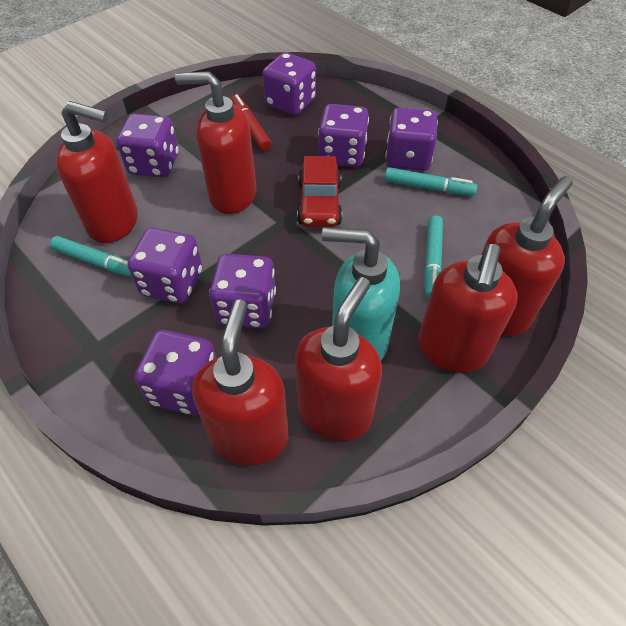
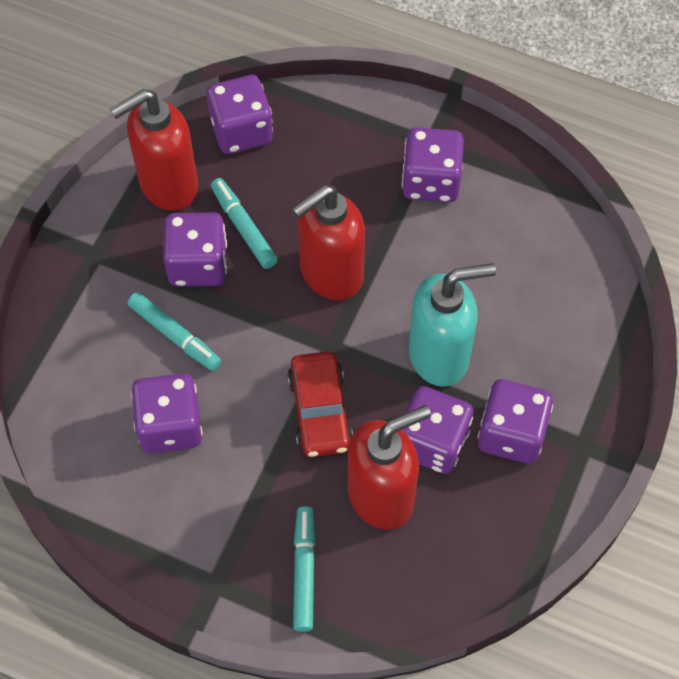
purple dice: 7 -> 6
red marker: 1 -> 0
red soap dispenser: 6 -> 3

